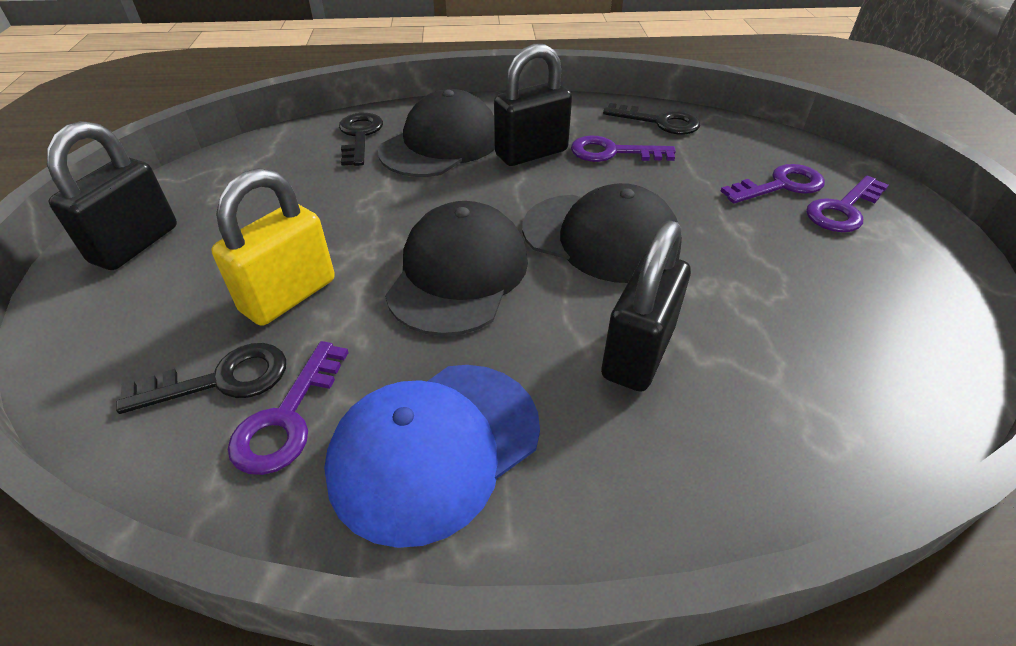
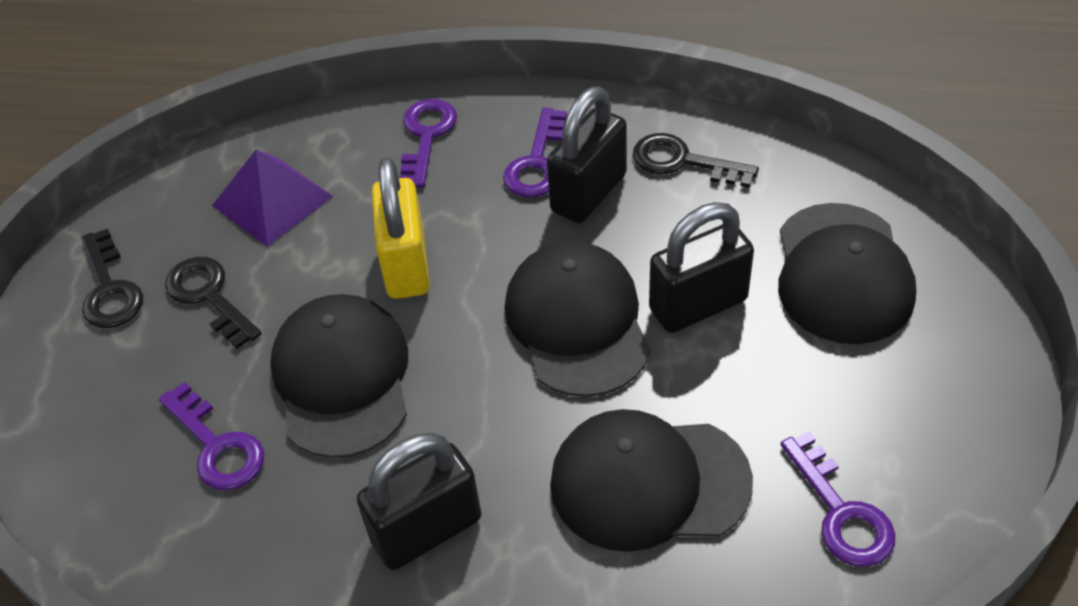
black cap: 3 -> 4
blue cap: 1 -> 0
purple pyramid: 0 -> 1

